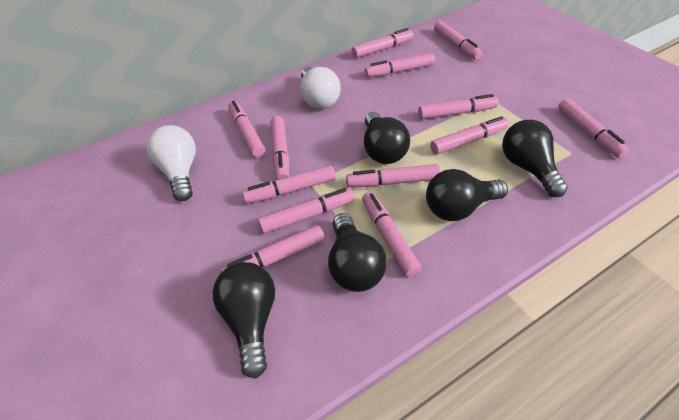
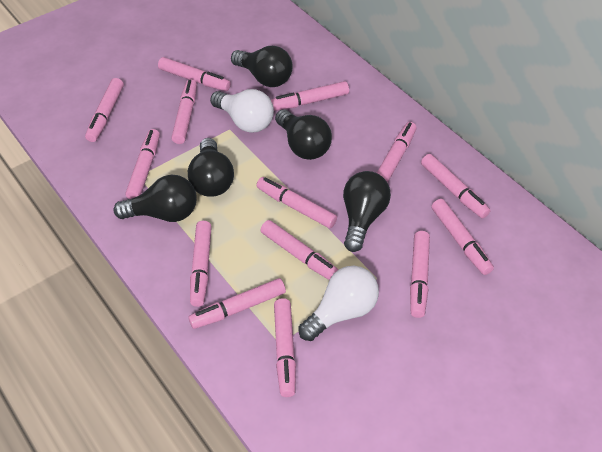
pink marker: 13 -> 14

